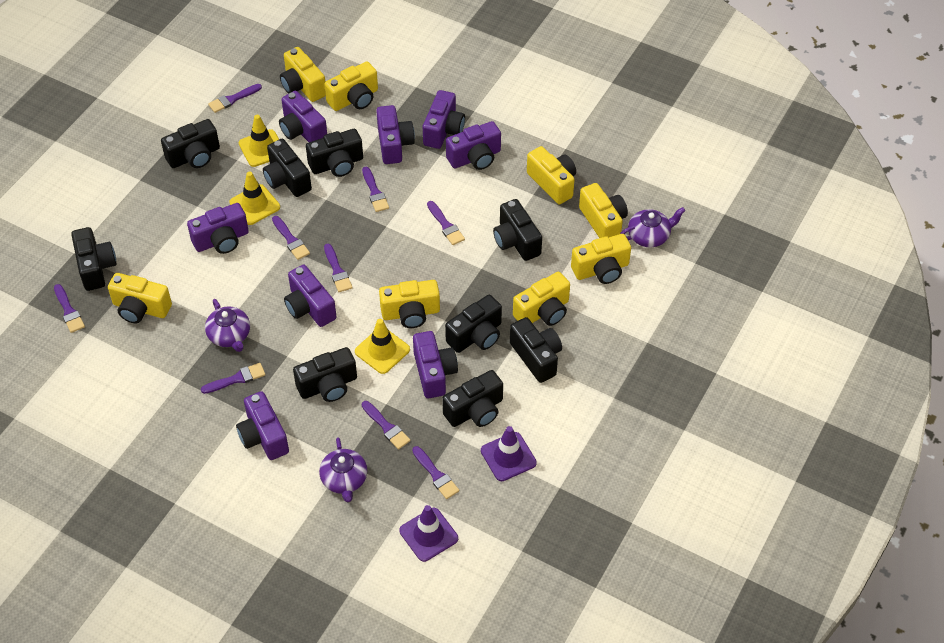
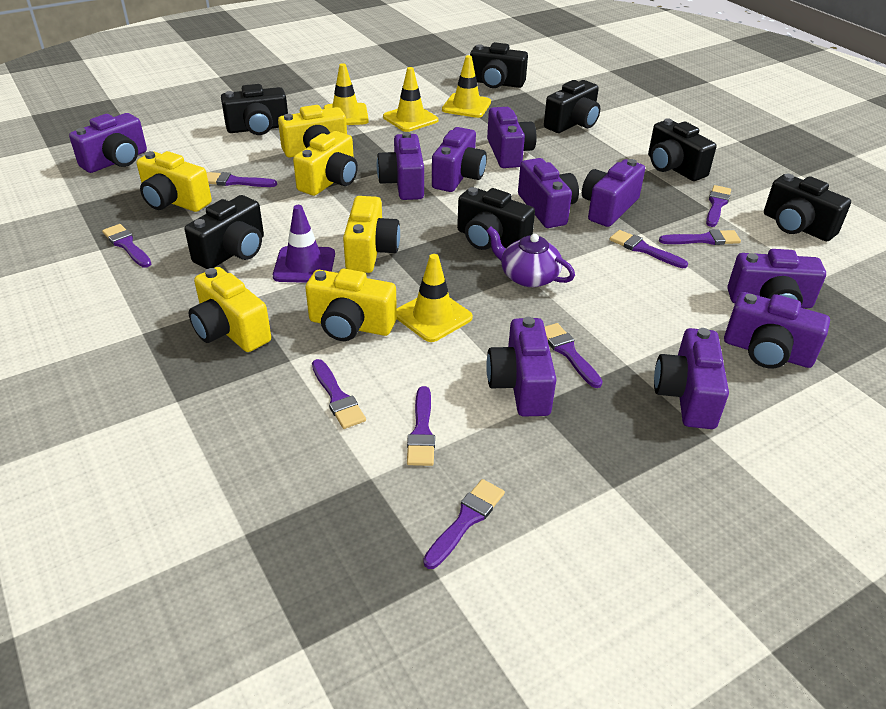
black camera: 9 -> 7
purple camera: 8 -> 10
purple teapot: 3 -> 1
purple traffic cone: 2 -> 1
yellow camera: 8 -> 6
yellow traffic cone: 3 -> 4

